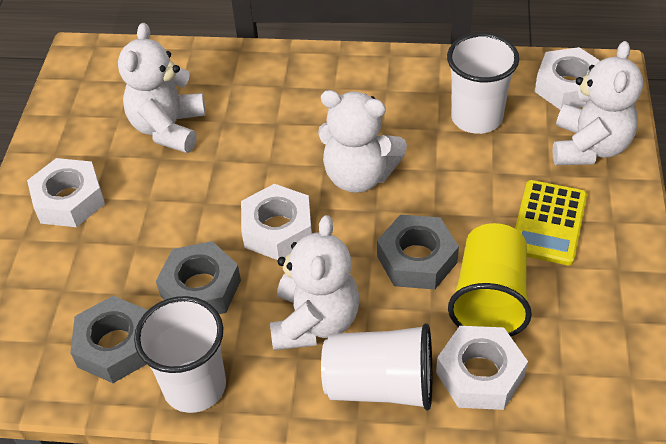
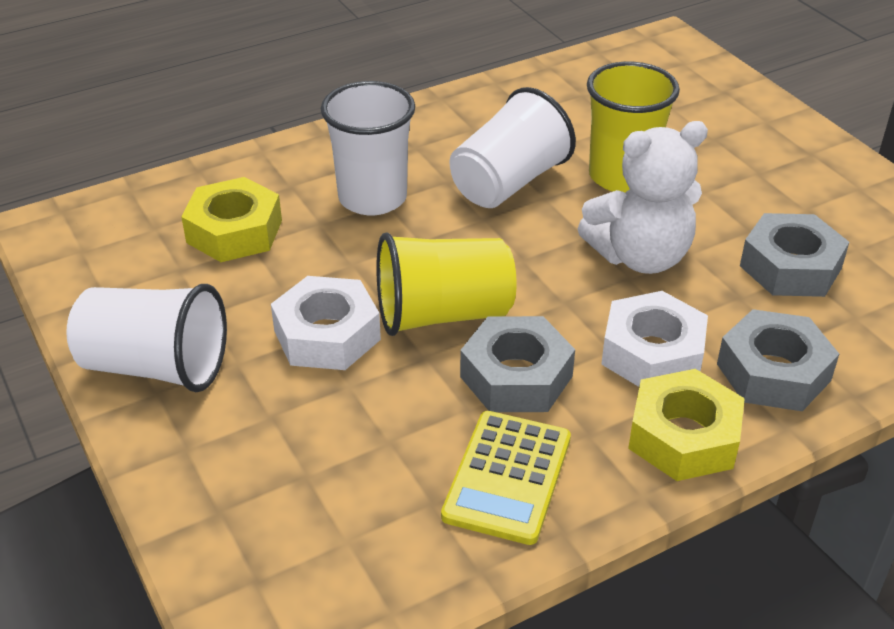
white nut: 4 -> 2
white teddy bear: 4 -> 1
yellow cup: 1 -> 2
yellow nut: 0 -> 2

